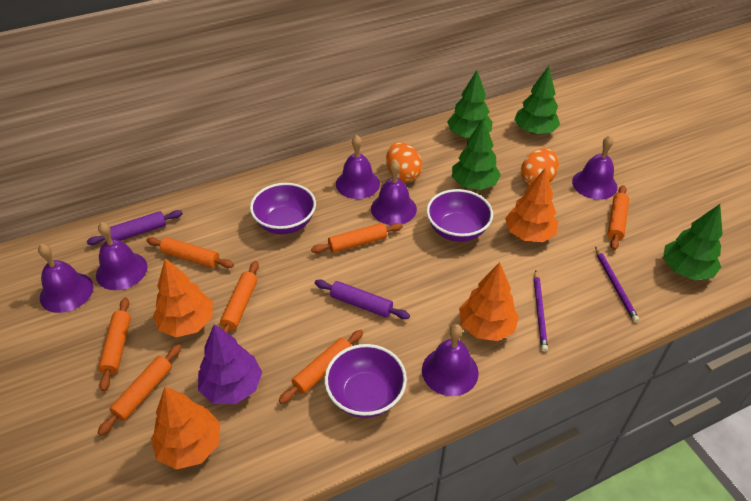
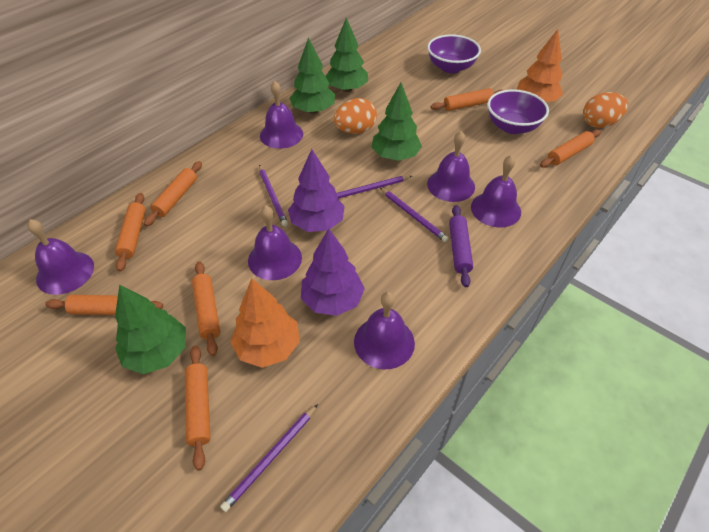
orange tree: 4 -> 2
purple bowl: 3 -> 2
purple pencil: 2 -> 4
purple rolling pin: 2 -> 1
purple tree: 1 -> 2

